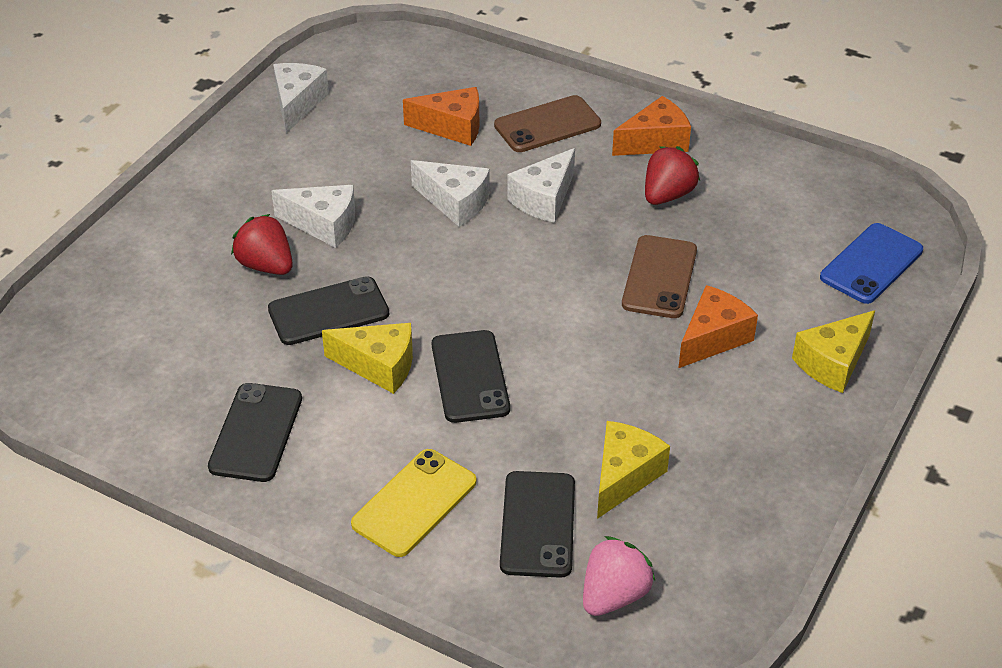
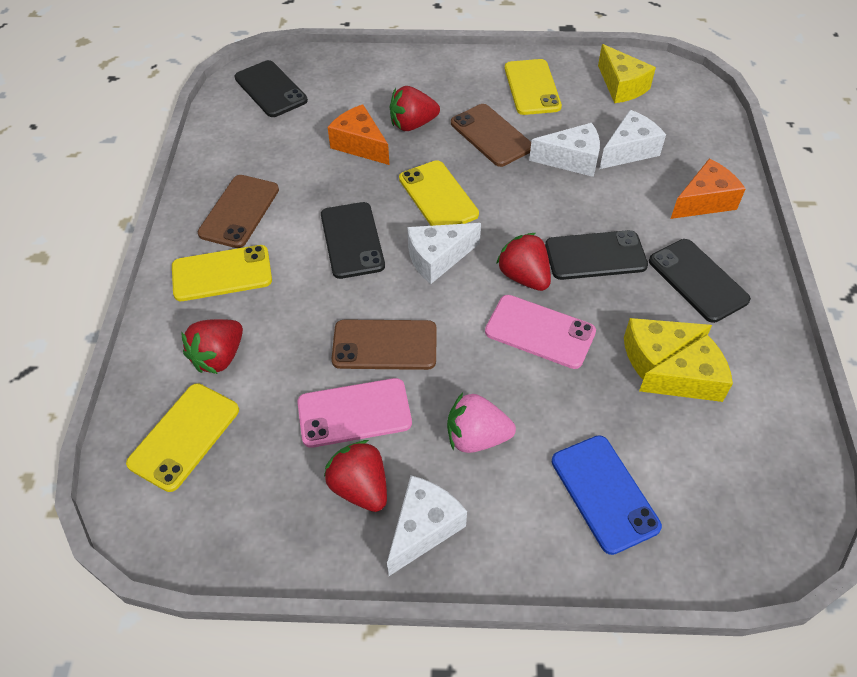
brown phone: 2 -> 3
orange cheese: 3 -> 2
pink phone: 0 -> 2
red strawberry: 2 -> 4
yellow phone: 1 -> 4

